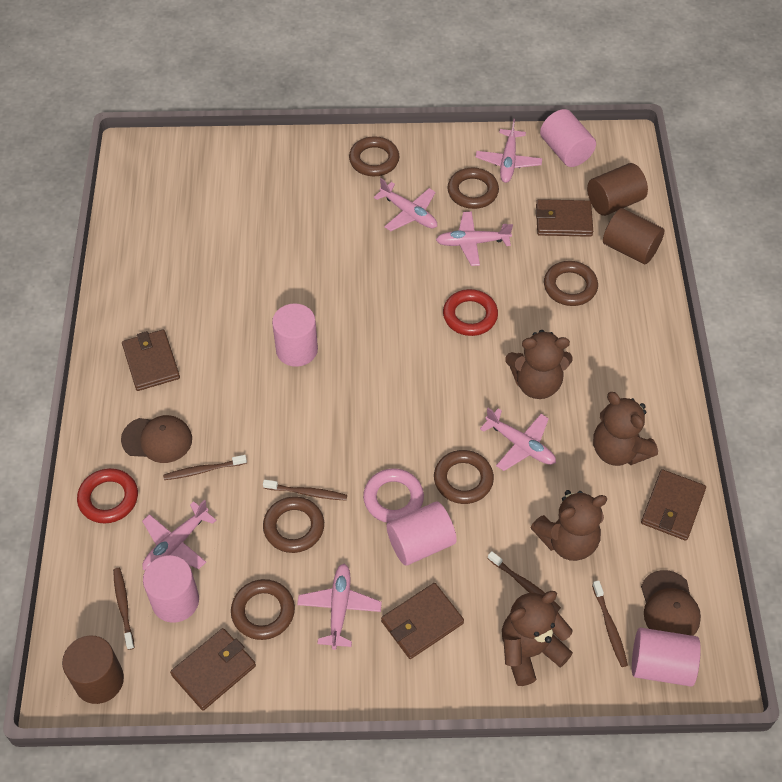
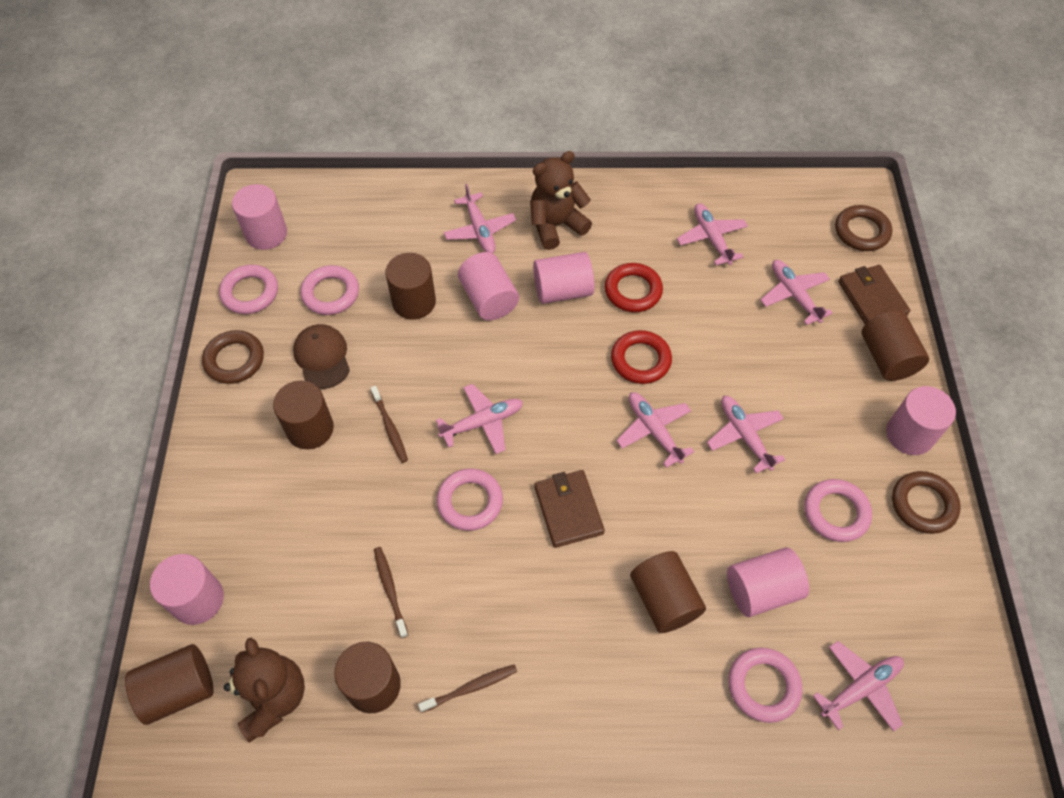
brown cap: 2 -> 1
brown cylinder: 3 -> 6
brown ring: 6 -> 3
brown teddy bear: 4 -> 2
brown toothbrush: 5 -> 3
brown wallet: 5 -> 2
pink cylinder: 5 -> 6
pink plane: 6 -> 7
pink ring: 1 -> 5

